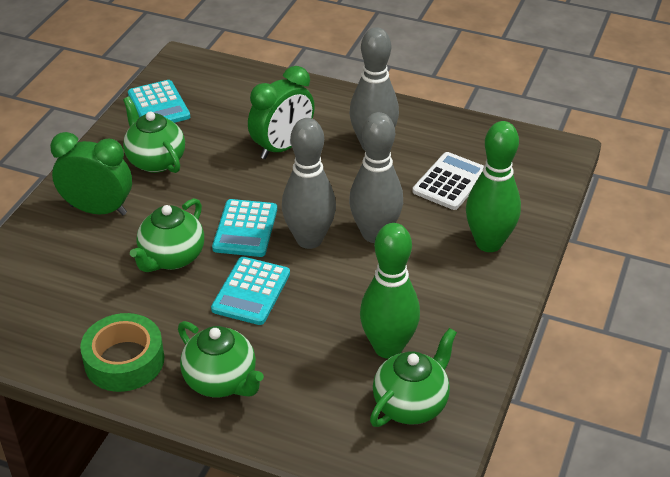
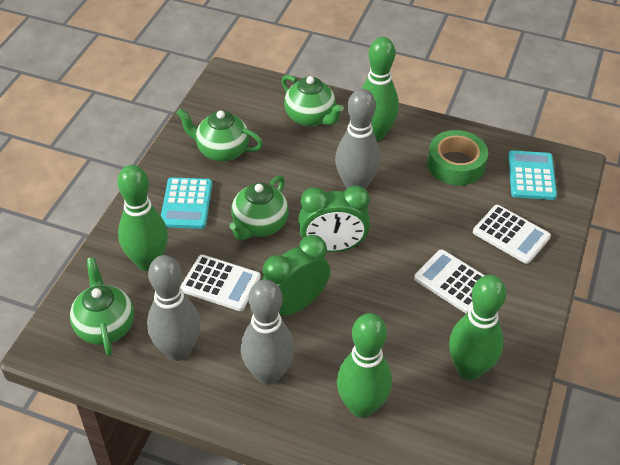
green bowling pin: 2 -> 4
turquoise calculator: 3 -> 2
white calculator: 1 -> 3

